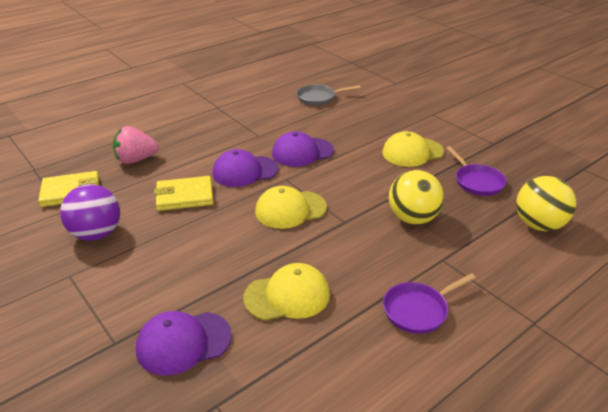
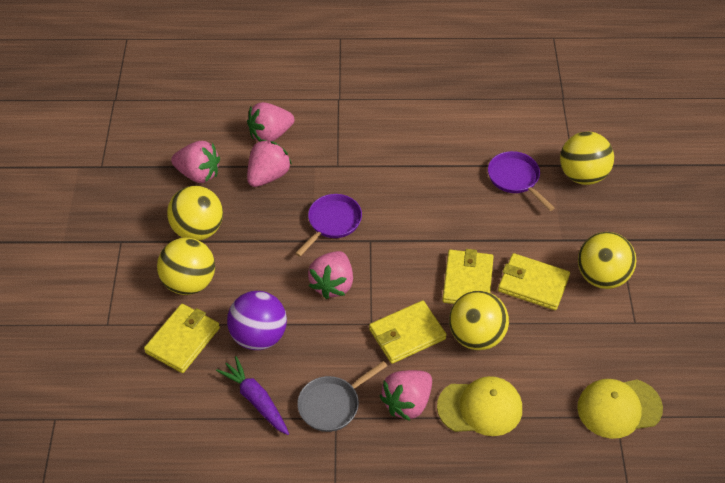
pink strawberry: 1 -> 5
purple cap: 3 -> 0
purple carrot: 0 -> 1
yellow ball: 2 -> 5
yellow cap: 3 -> 2
yellow wallet: 2 -> 4

